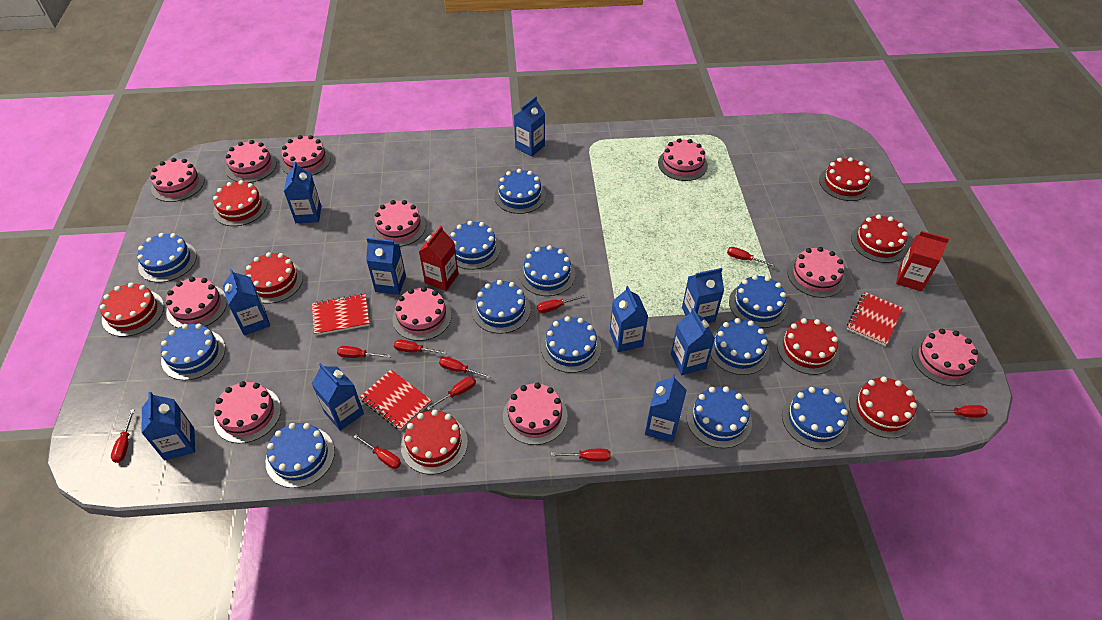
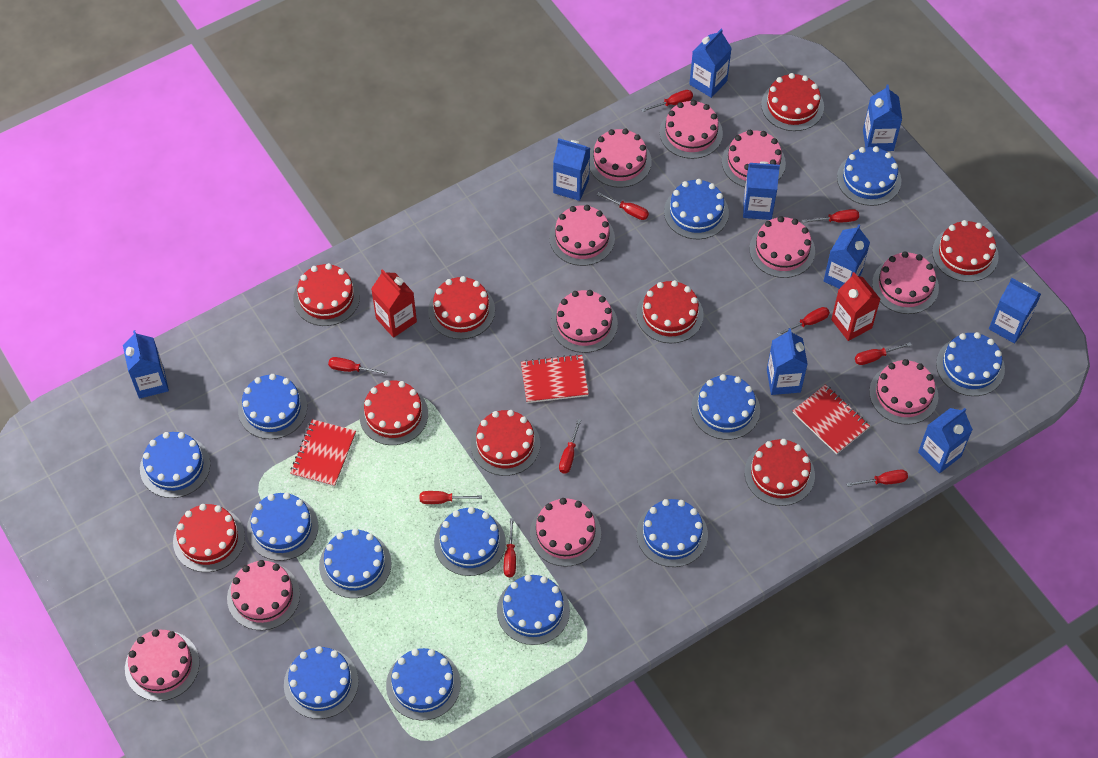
blue cake: 12 -> 13
blue carton: 10 -> 9
red cake: 8 -> 9

